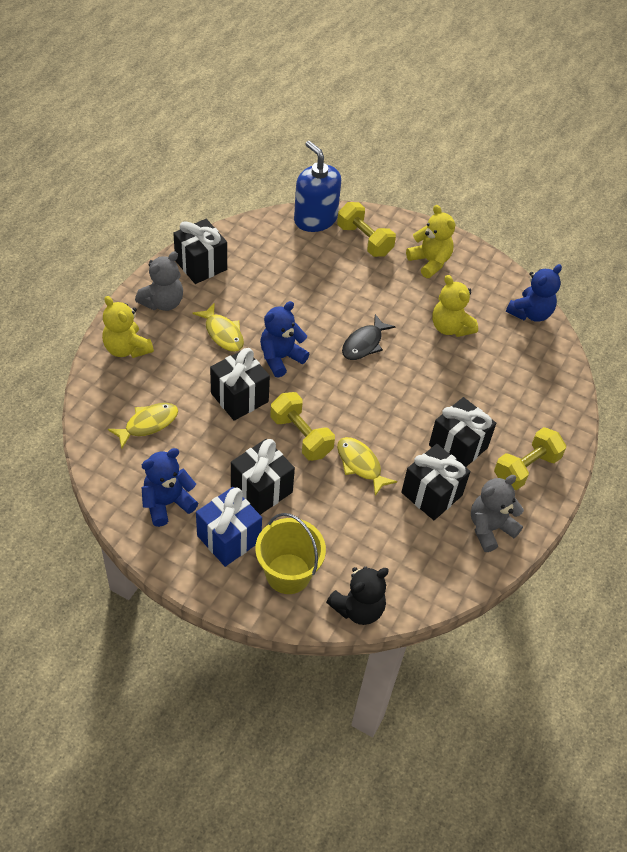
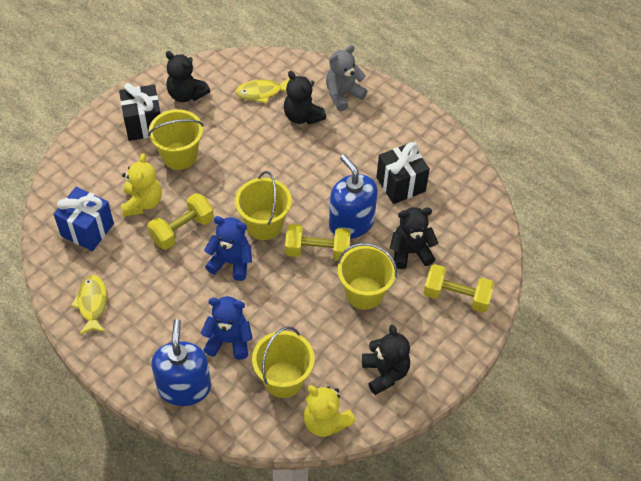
black fish: 1 -> 0
black gift: 5 -> 2
black teddy bear: 1 -> 4
blue soap dispenser: 1 -> 2
blue teddy bear: 3 -> 2
grey teddy bear: 2 -> 1
yellow bucket: 1 -> 4
yellow fish: 3 -> 2
yellow teddy bear: 3 -> 2

